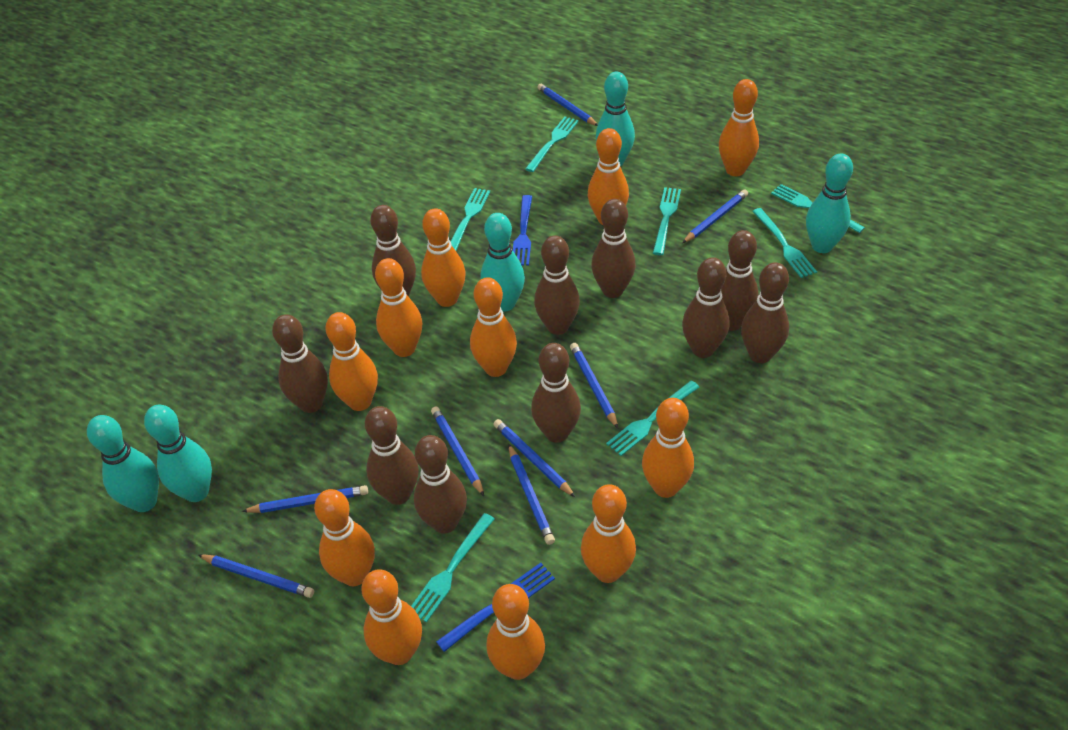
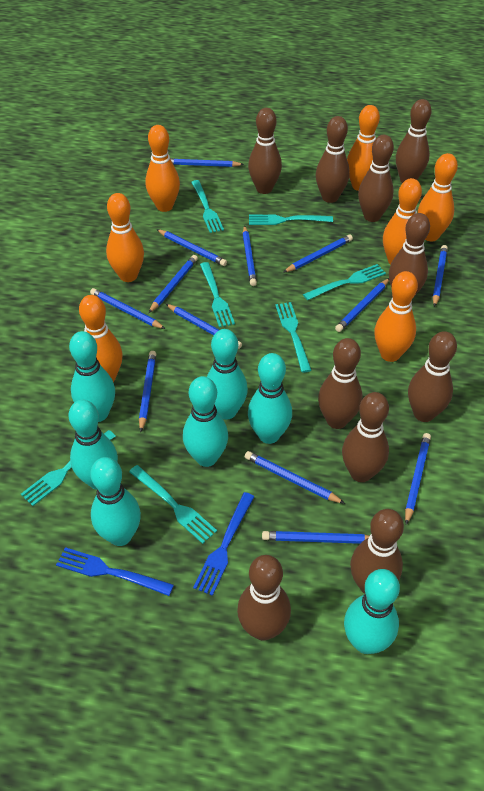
blue pencil: 8 -> 13
orange bowling pin: 11 -> 7
turquoise bowling pin: 5 -> 7

